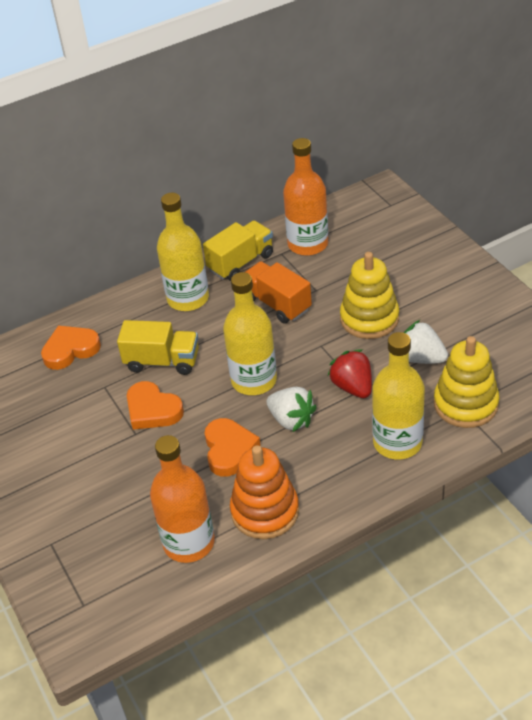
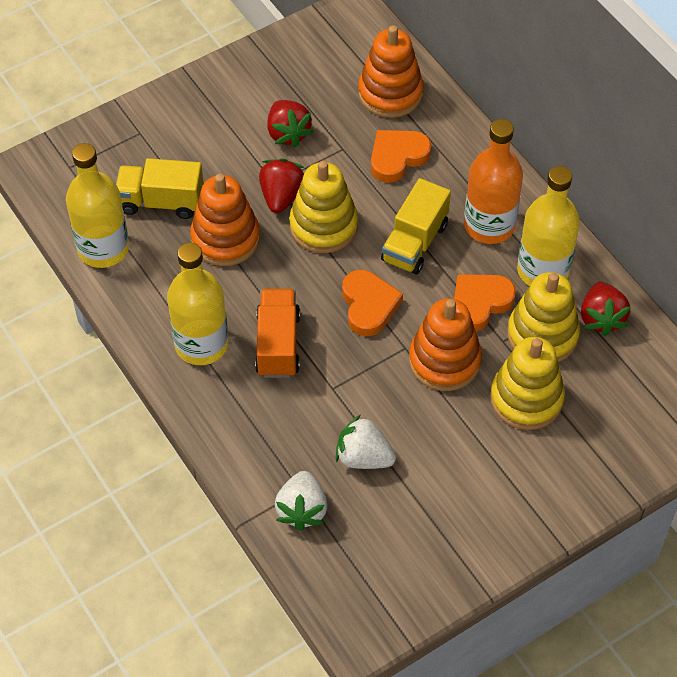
orange bottle: 2 -> 1
orange stacking toy: 1 -> 3
red strawberry: 1 -> 3
yellow stacking toy: 2 -> 3

